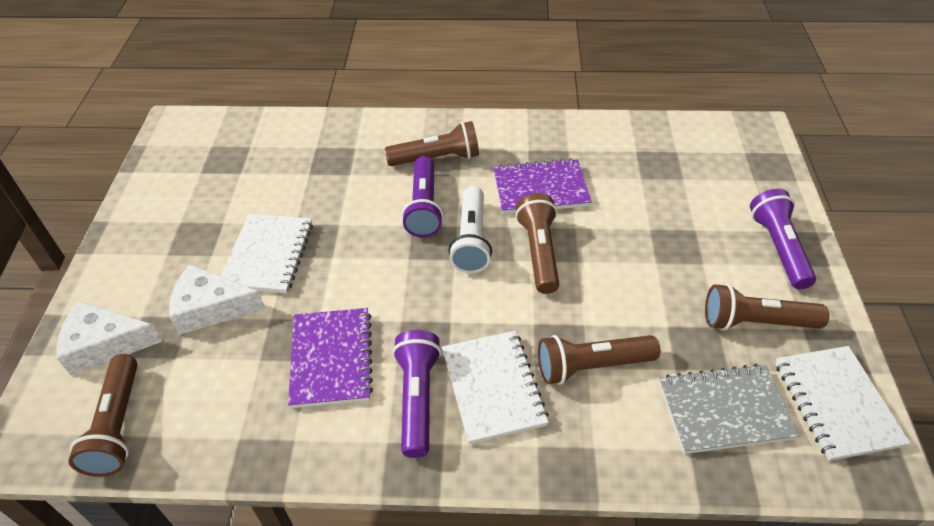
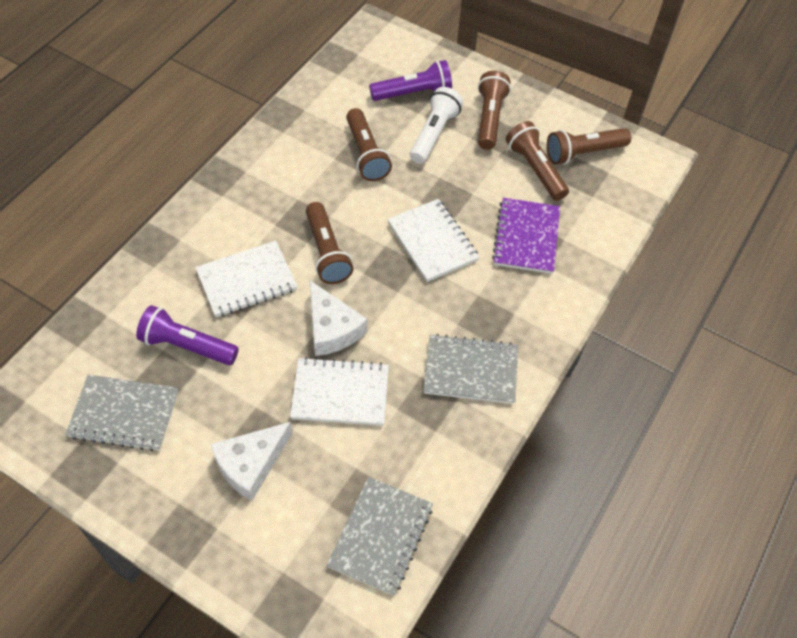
grey notebook: 1 -> 3
purple flashlight: 3 -> 2
purple notebook: 2 -> 1

